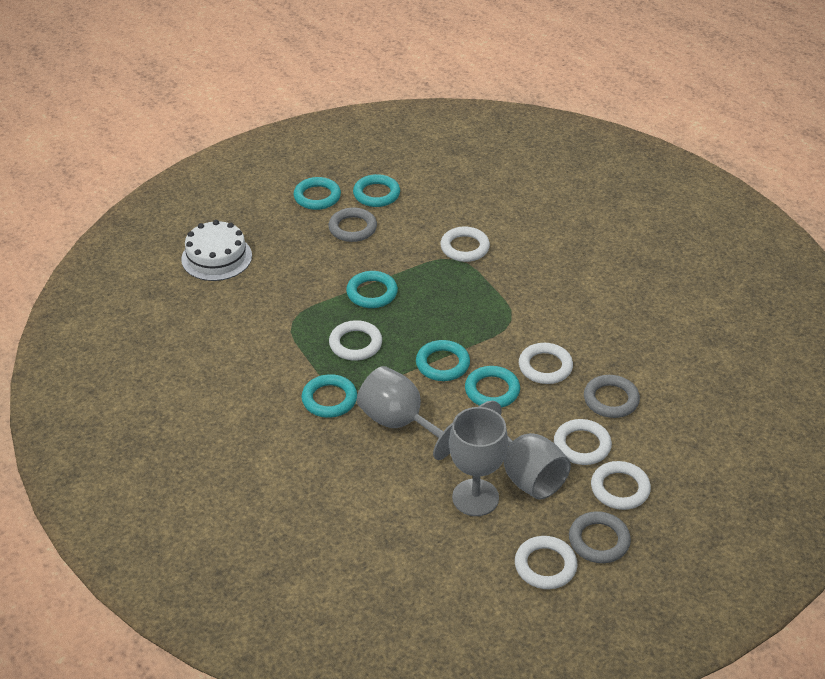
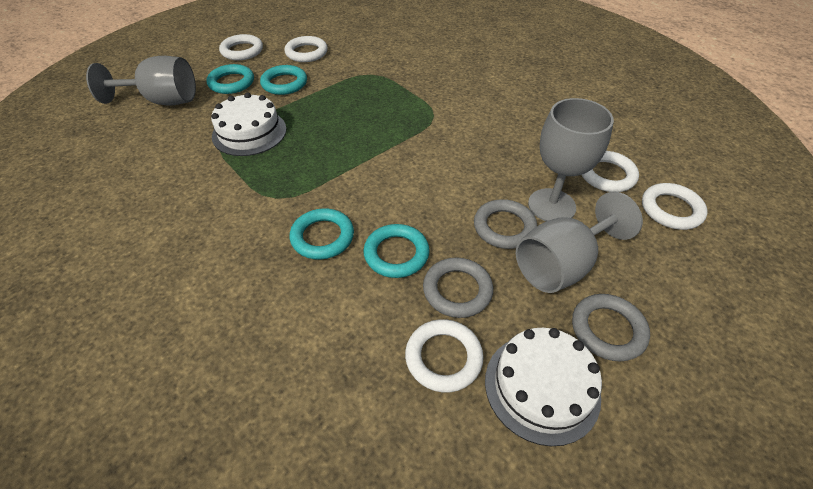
turquoise ring: 6 -> 4
white cake: 1 -> 2
white ring: 6 -> 5

